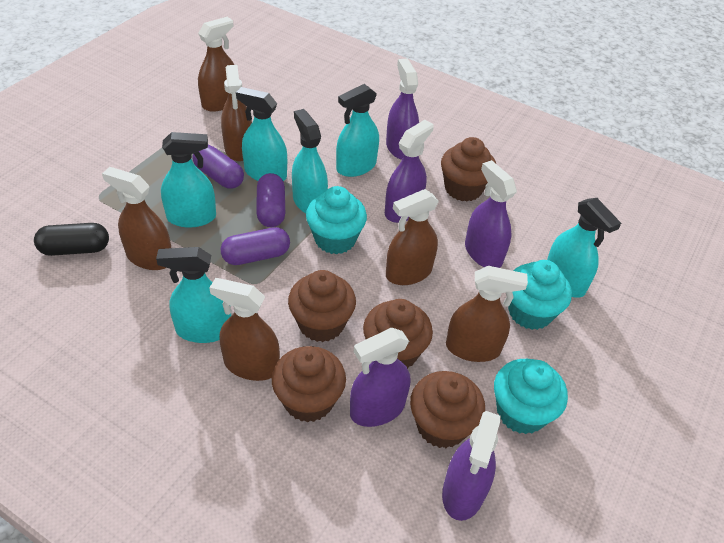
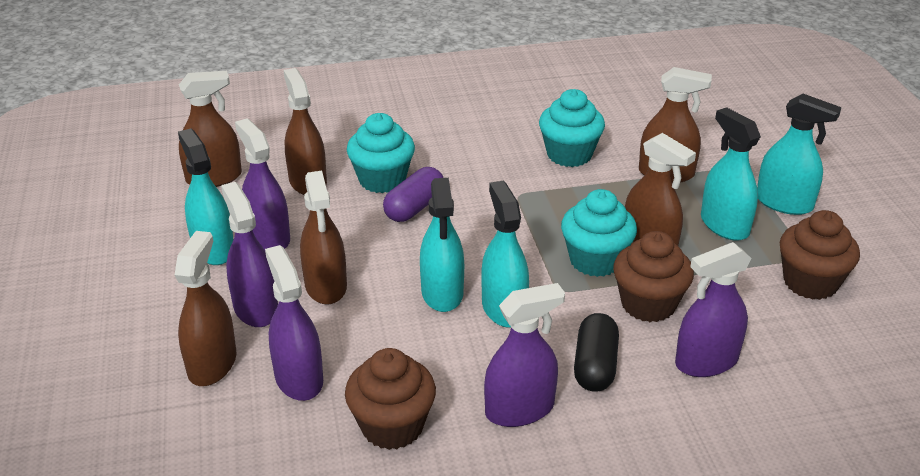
brown cupcake: 5 -> 3
purple capsule: 3 -> 1
turquoise spray bottle: 6 -> 5

